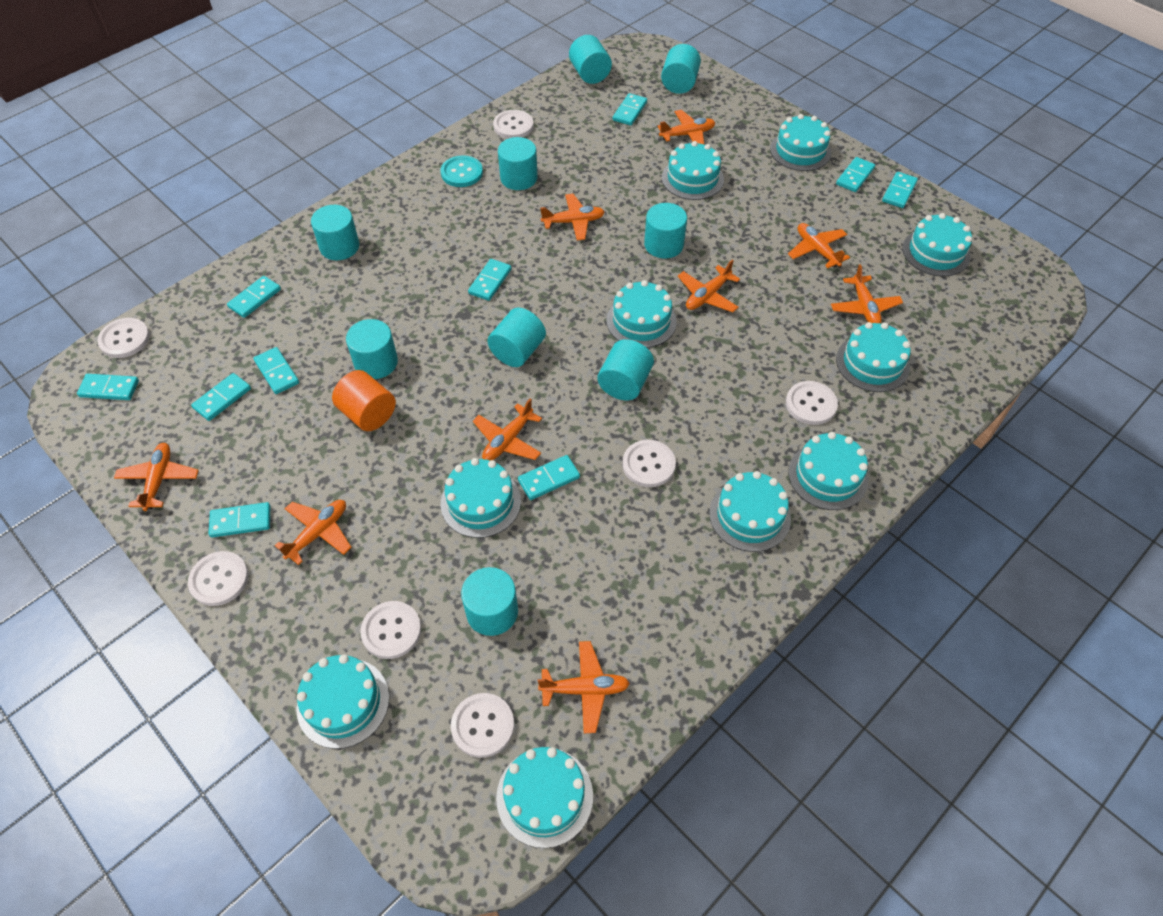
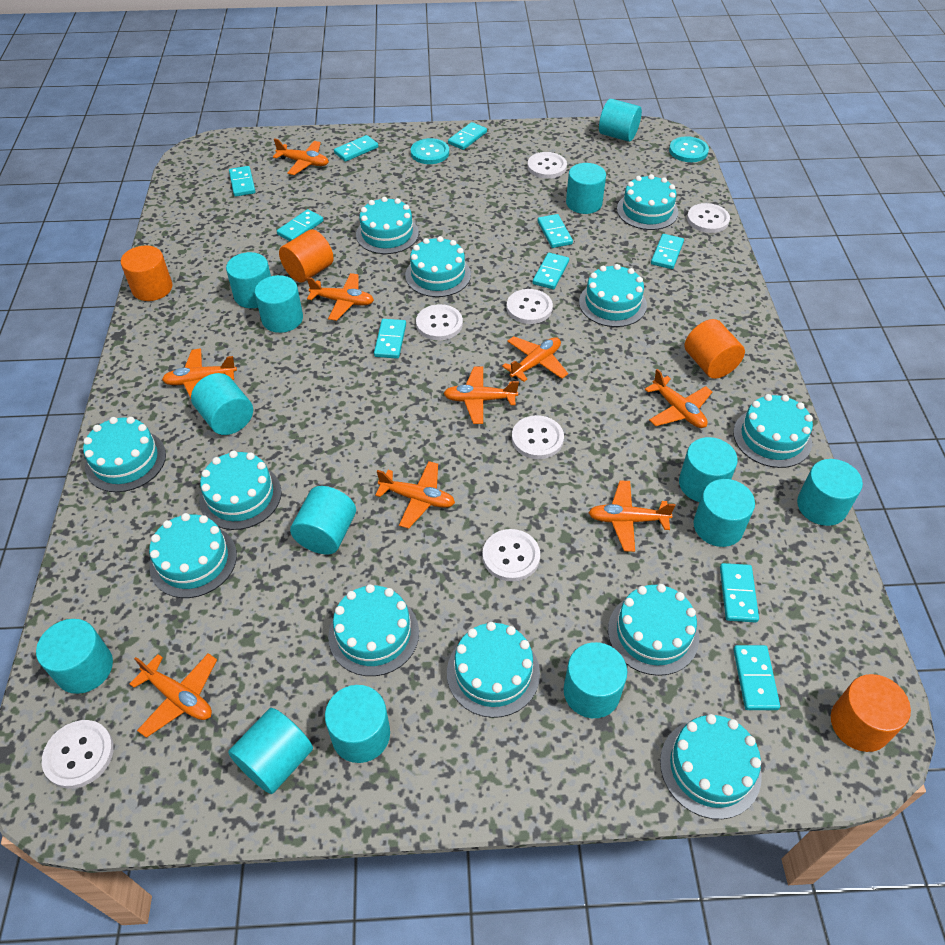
orange cylinder: 1 -> 4
turquoise button: 1 -> 2
turquoise cake: 10 -> 12
turquoise cylinder: 9 -> 13

